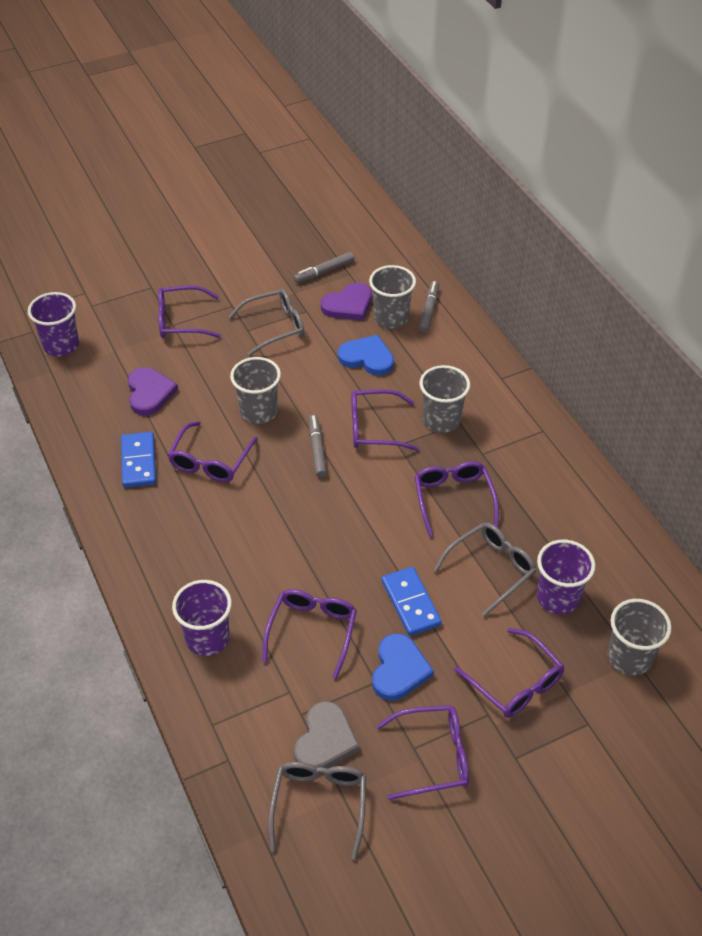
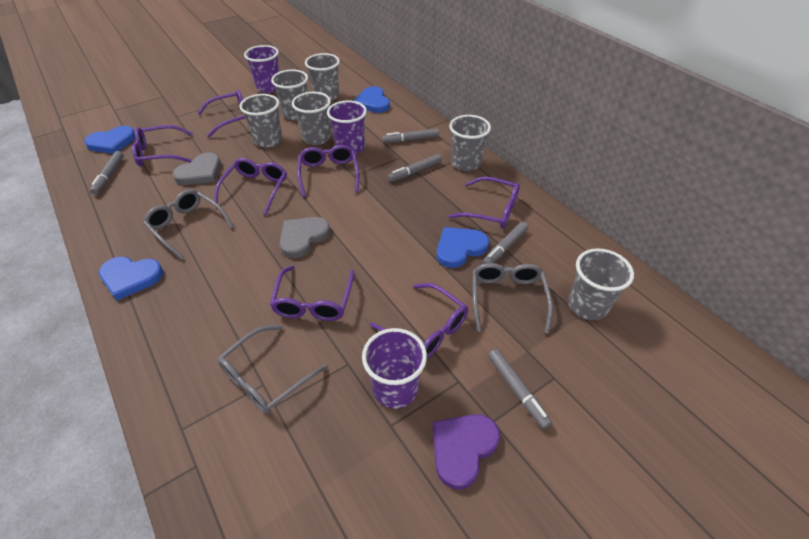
blue domino: 2 -> 0
blue heart: 2 -> 4
grey cup: 4 -> 6
grey heart: 1 -> 2
grey marker: 3 -> 5
purple heart: 2 -> 1

